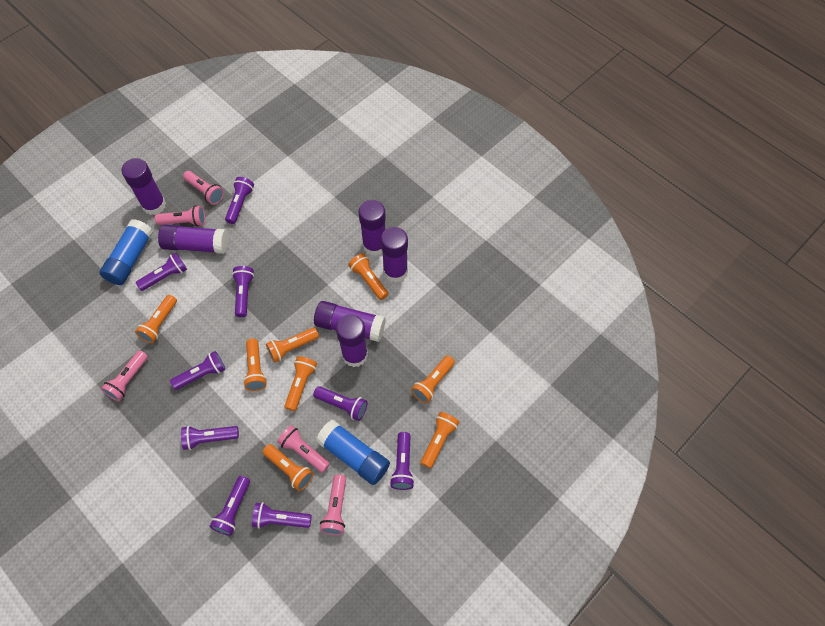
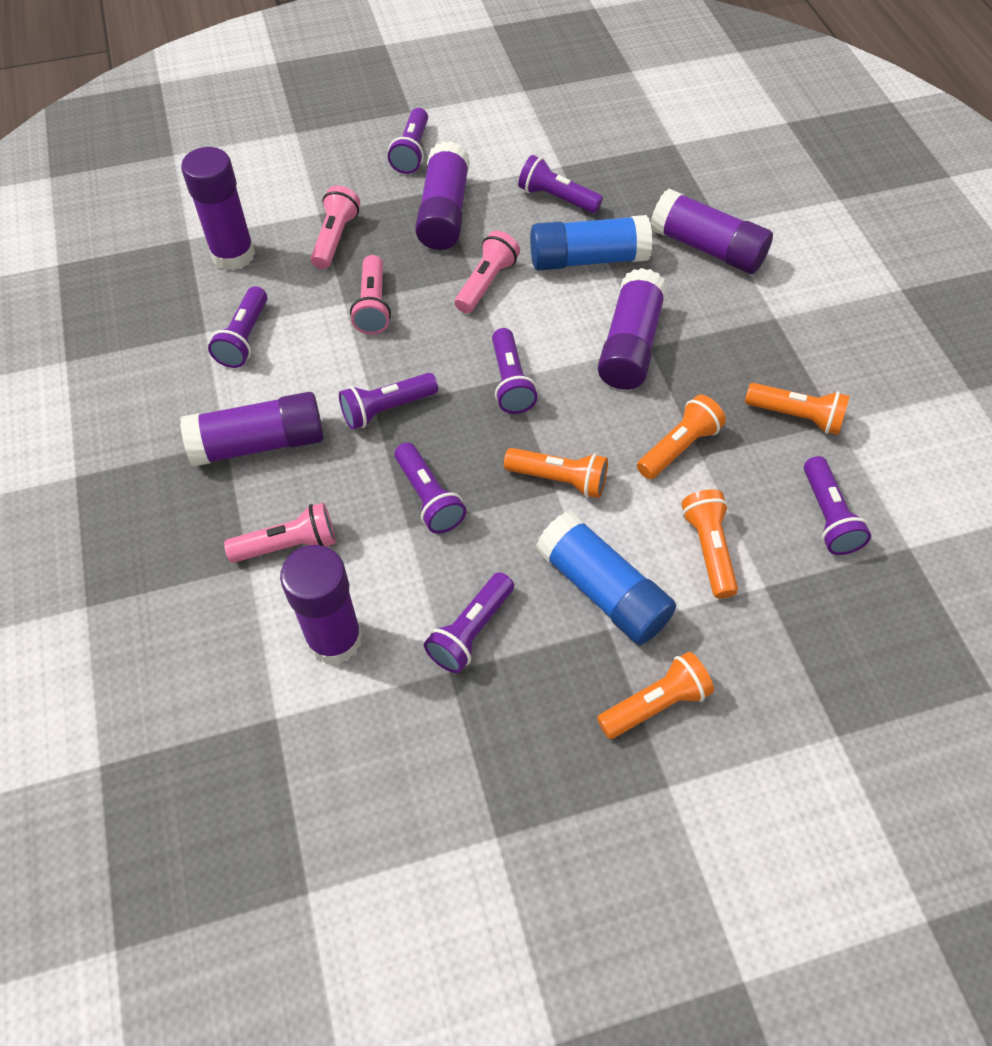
orange flashlight: 8 -> 5
pink flashlight: 5 -> 4
purple flashlight: 9 -> 8

